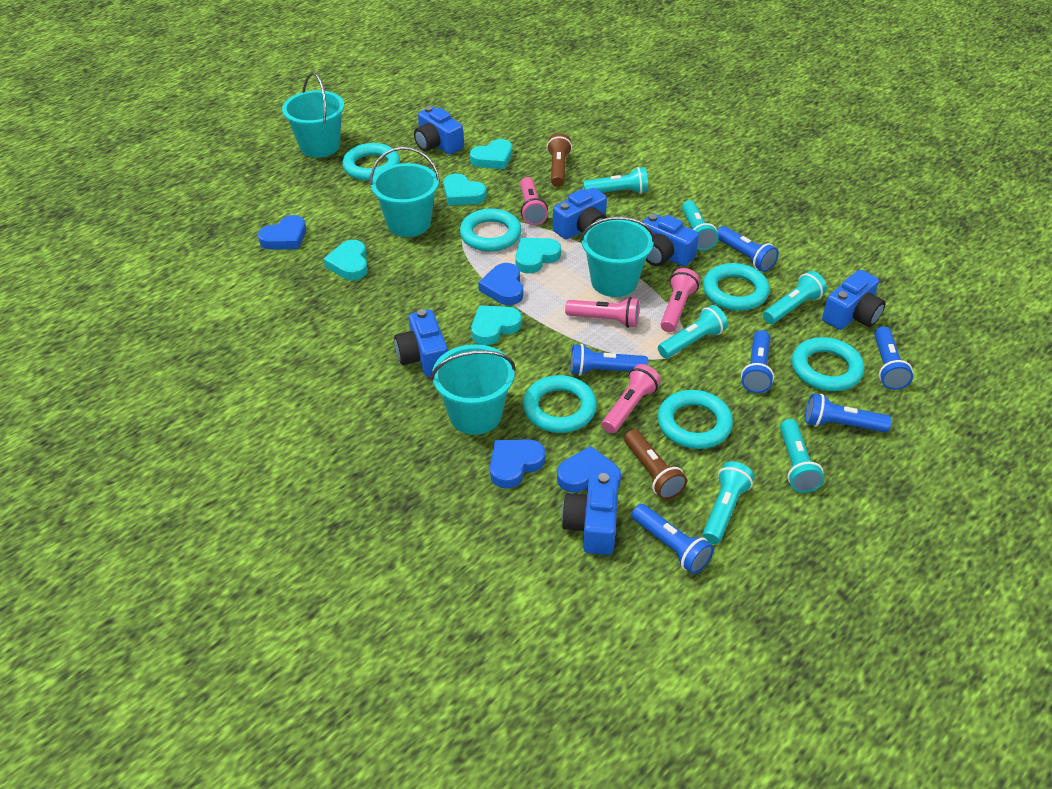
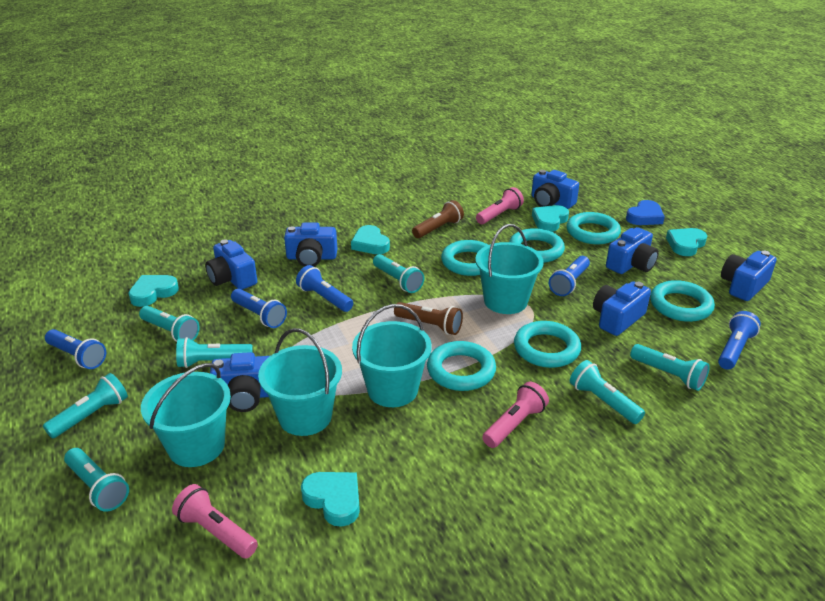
blue camera: 6 -> 7
blue flashlight: 6 -> 5
blue heart: 4 -> 1
pink flashlight: 4 -> 3
turquoise flashlight: 6 -> 7

